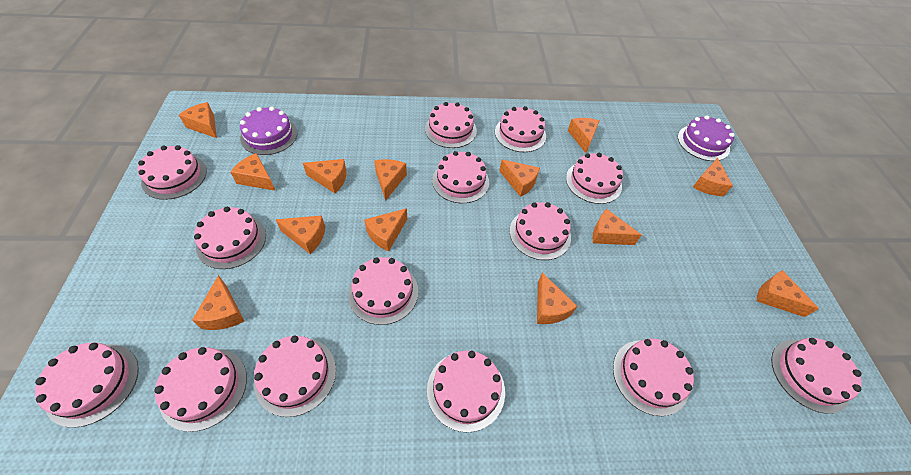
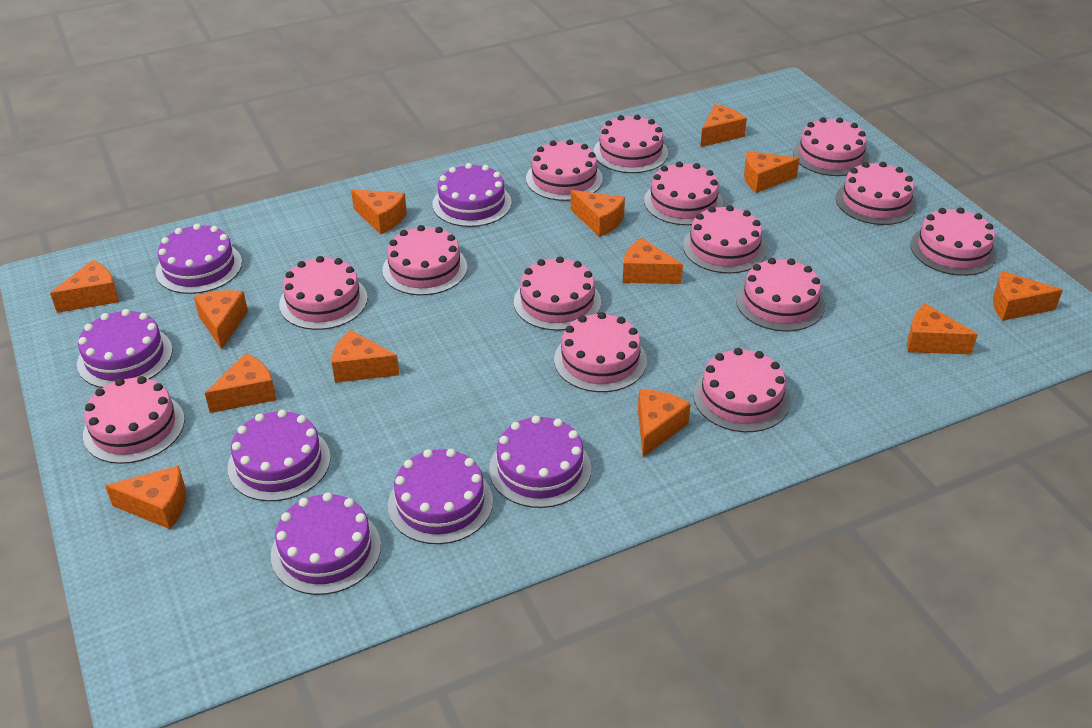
purple cake: 2 -> 7

